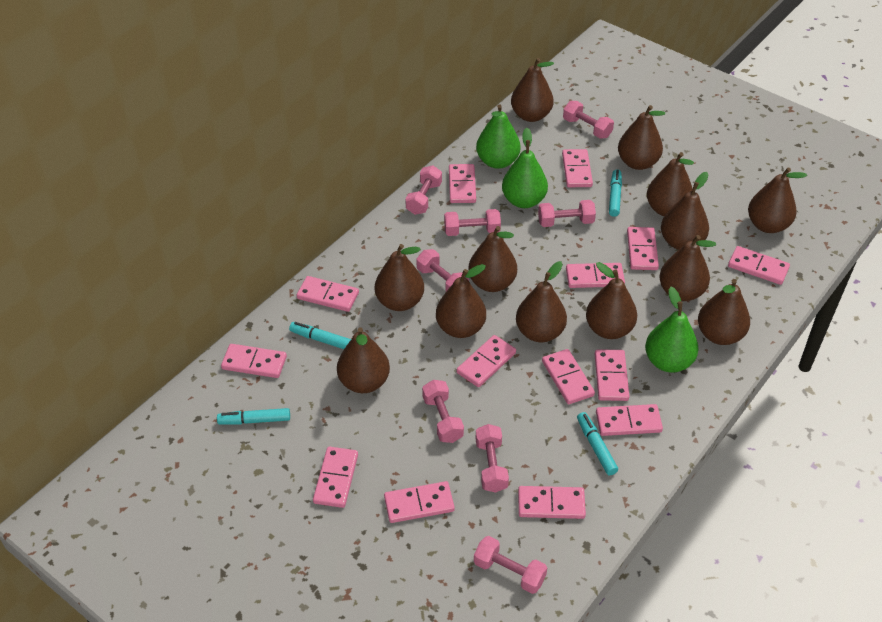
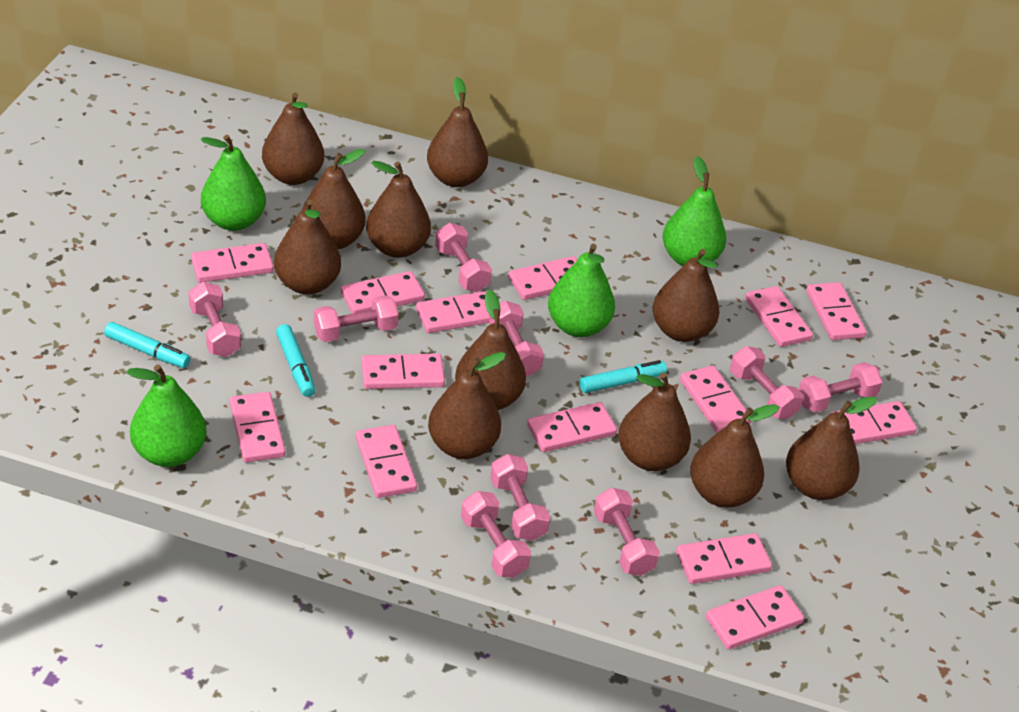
brown pear: 13 -> 11
green pear: 3 -> 4
pink dumbbell: 8 -> 9
turquoise marker: 4 -> 3

